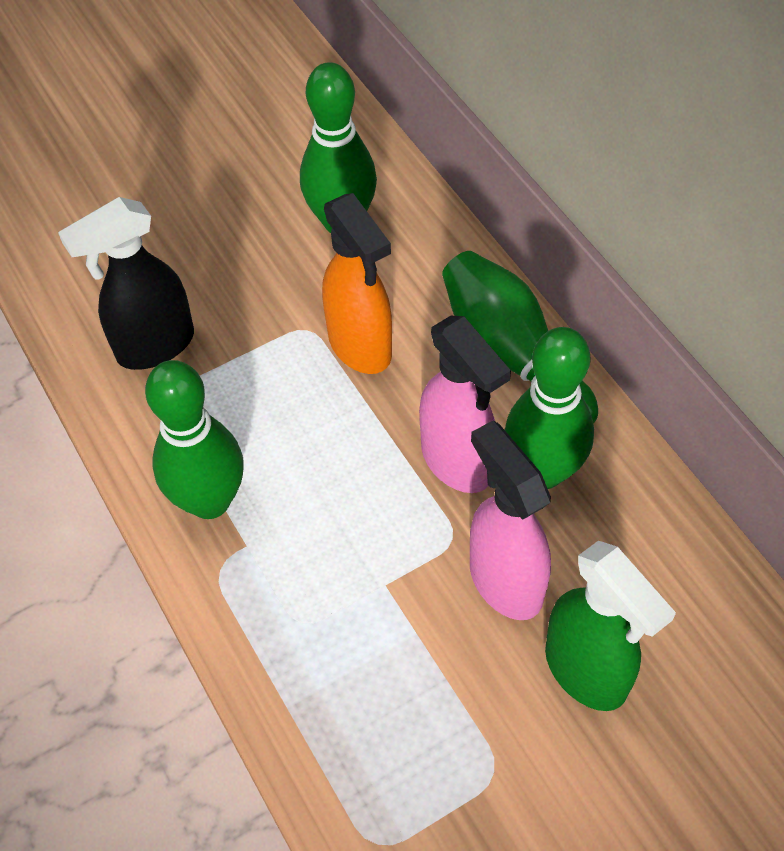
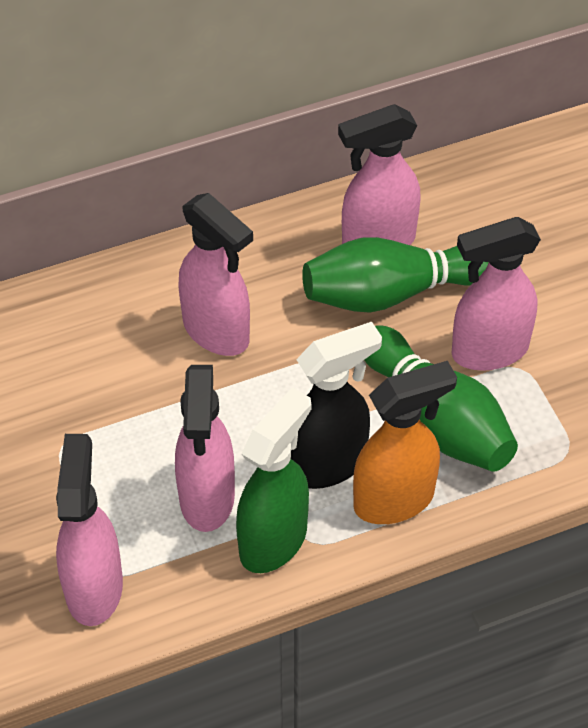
green bowling pin: 4 -> 2
pink spray bottle: 2 -> 5

